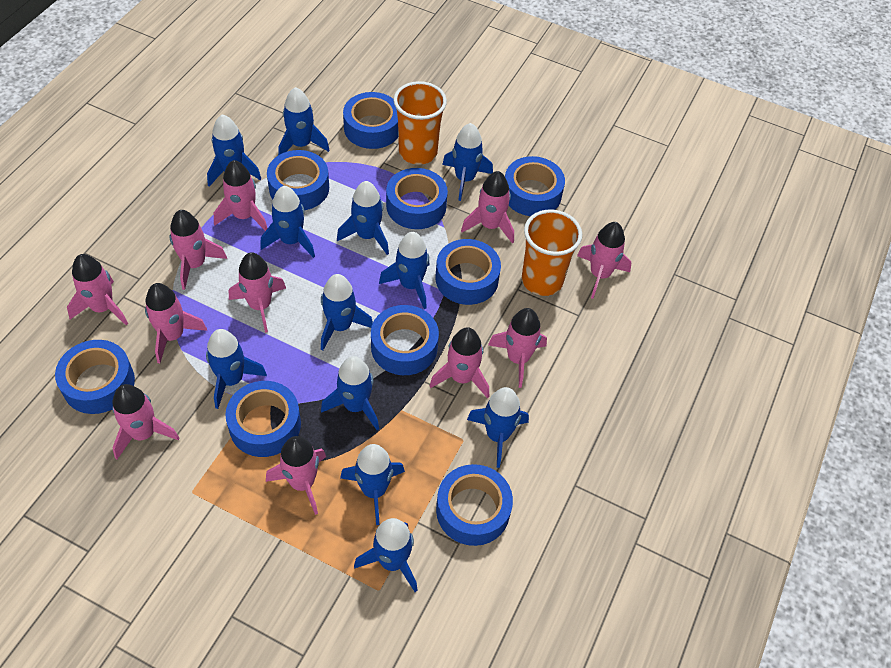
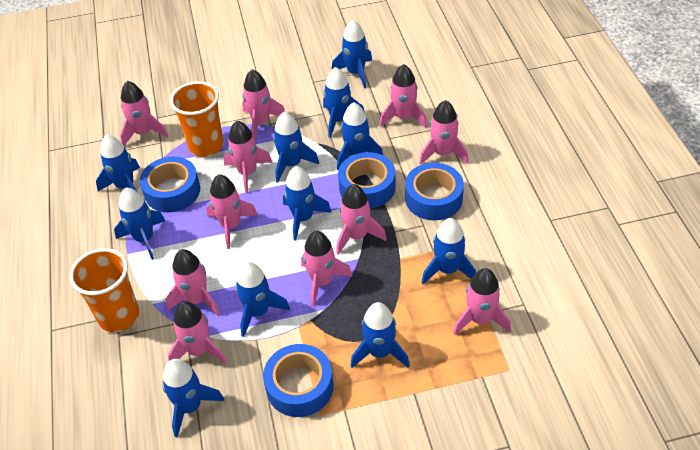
blue rocket: 12 -> 11
blue tape: 9 -> 4

